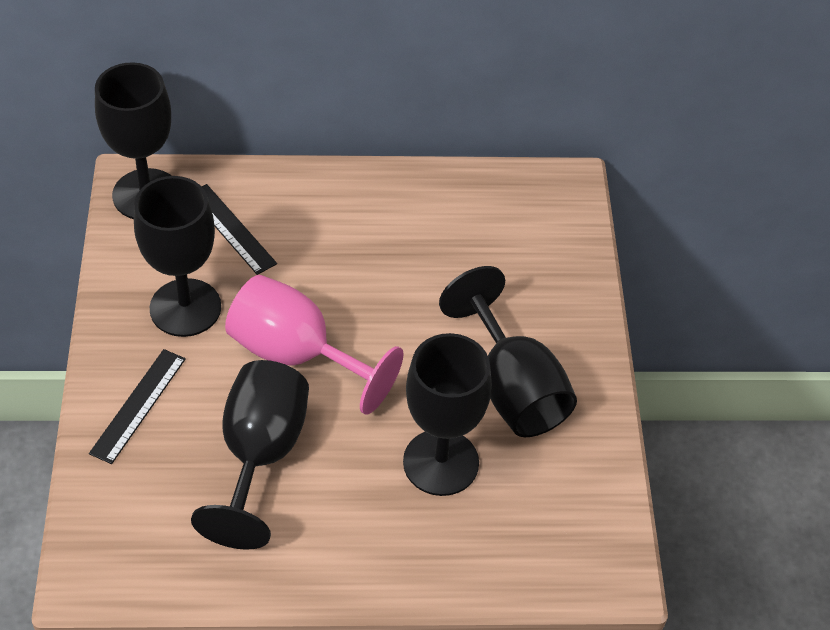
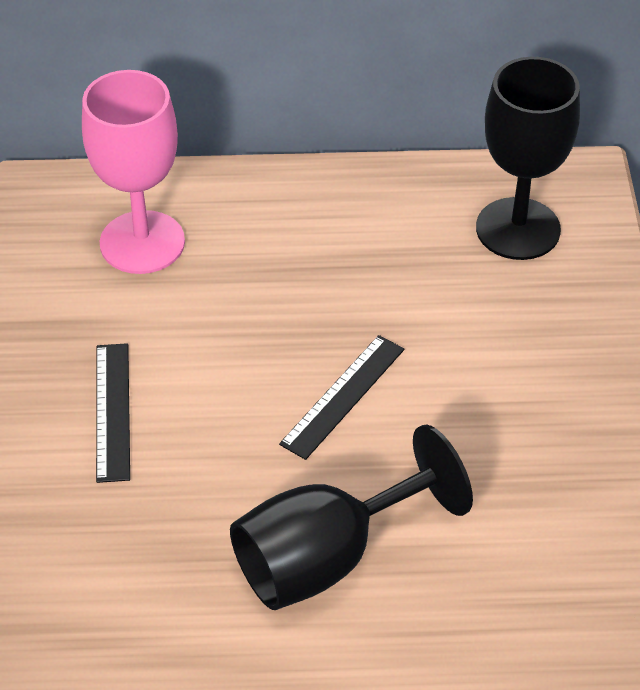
black goblet: 5 -> 2

